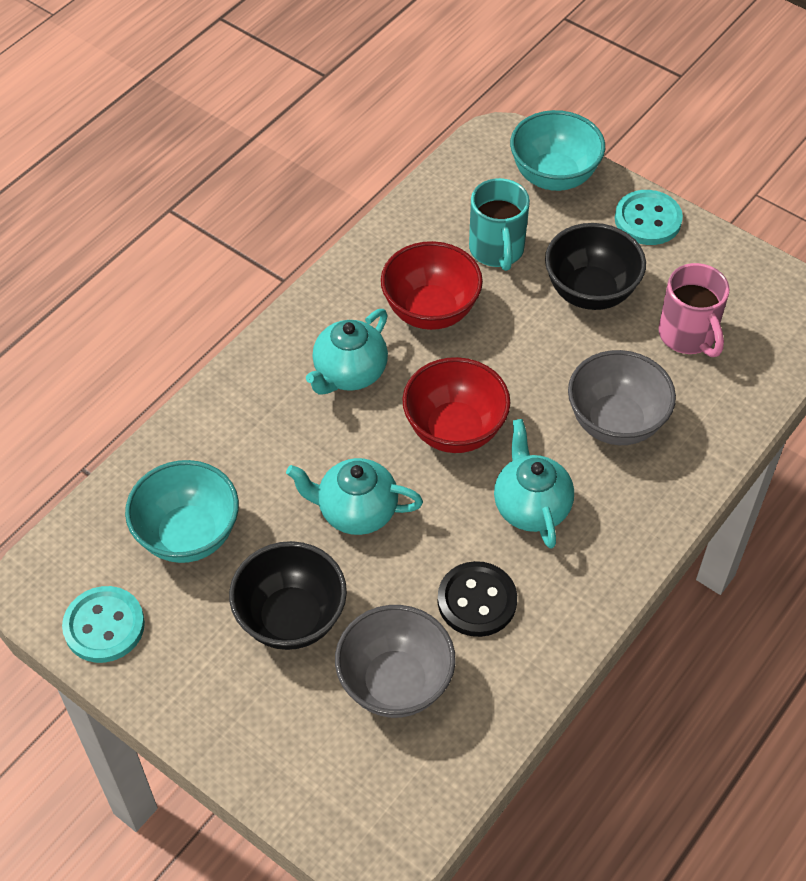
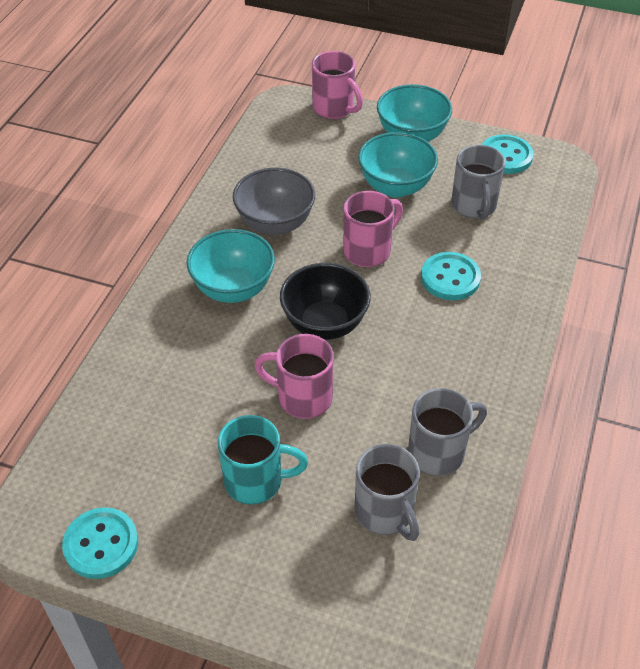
black bowl: 2 -> 1
black button: 1 -> 0
grey bowl: 2 -> 1
grey mug: 0 -> 3
pink mug: 1 -> 3
red bowl: 2 -> 0
turquoise bowl: 2 -> 3
turquoise button: 2 -> 3
turquoise teapot: 3 -> 0

